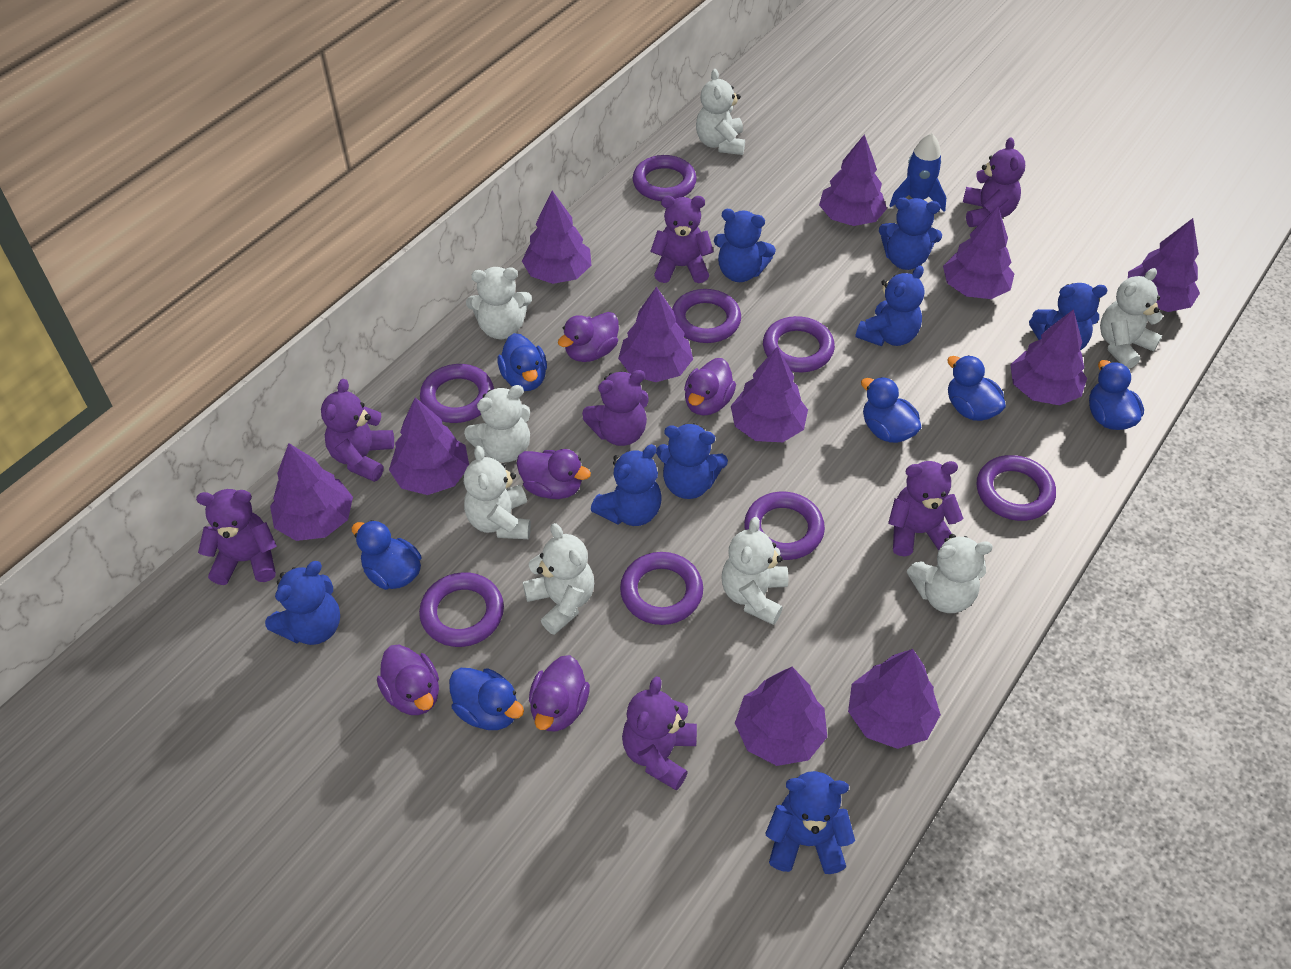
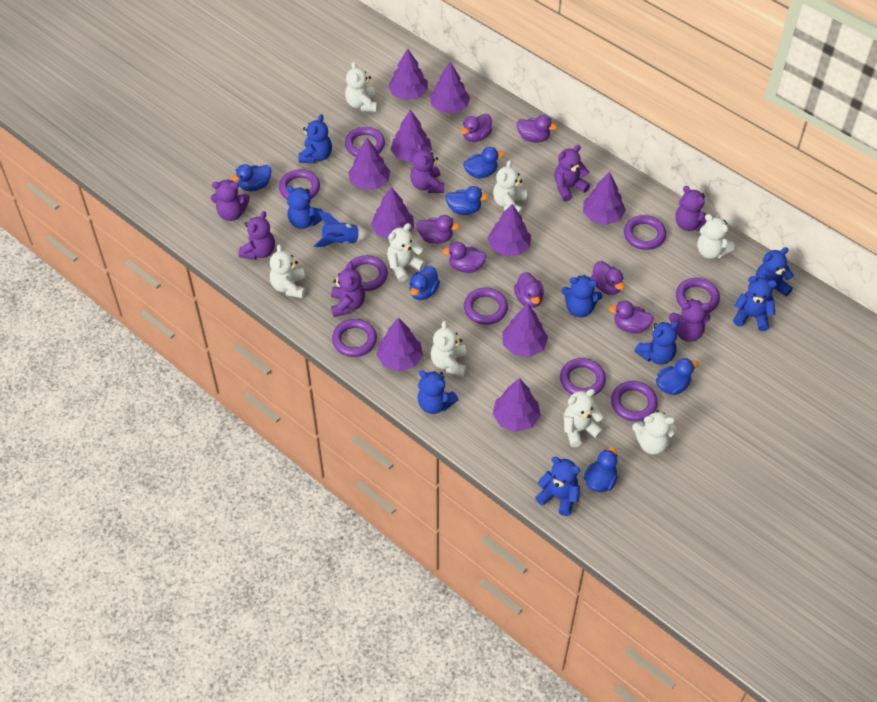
purple duck: 5 -> 7
purple ring: 8 -> 9
purple tree: 11 -> 10

